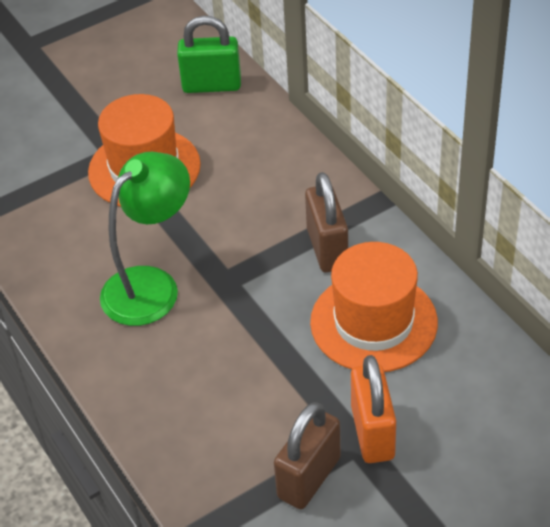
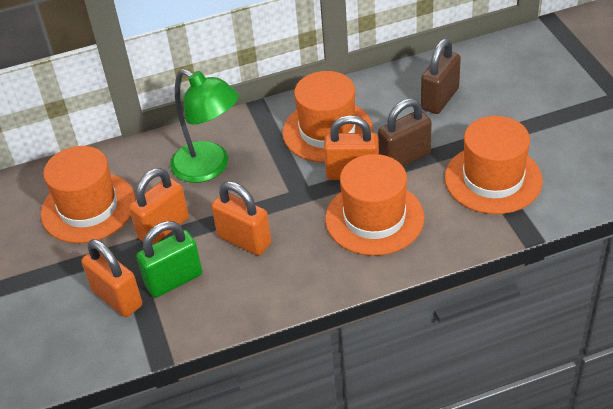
orange hat: 2 -> 4
orange padlock: 1 -> 4

